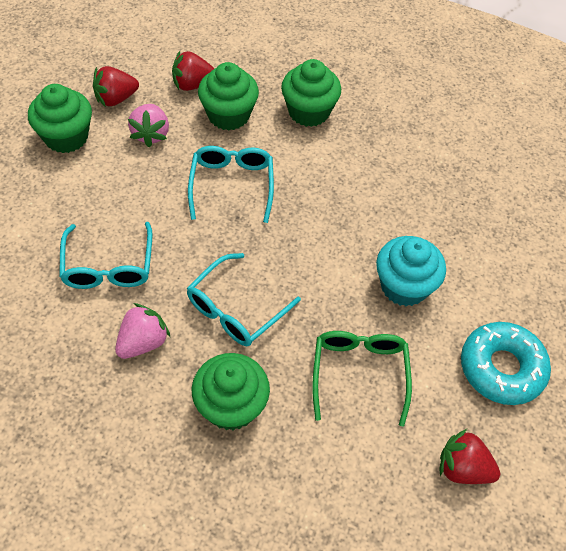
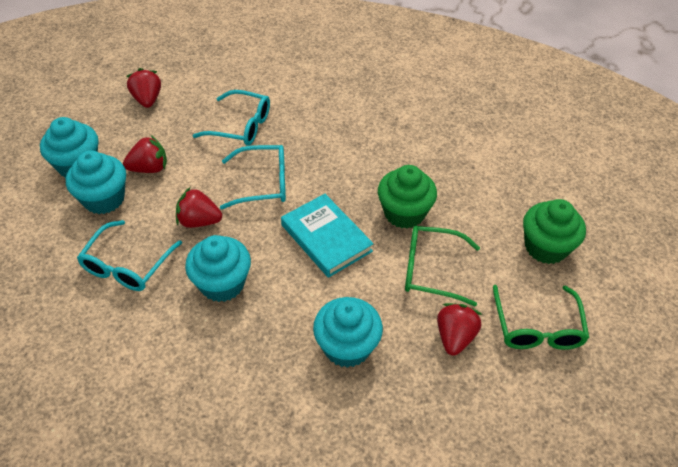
green cupcake: 4 -> 2
green glasses: 1 -> 2
pink strawberry: 2 -> 0
red strawberry: 3 -> 4
turquoise book: 0 -> 1
turquoise cupcake: 1 -> 4
turquoise donut: 1 -> 0

